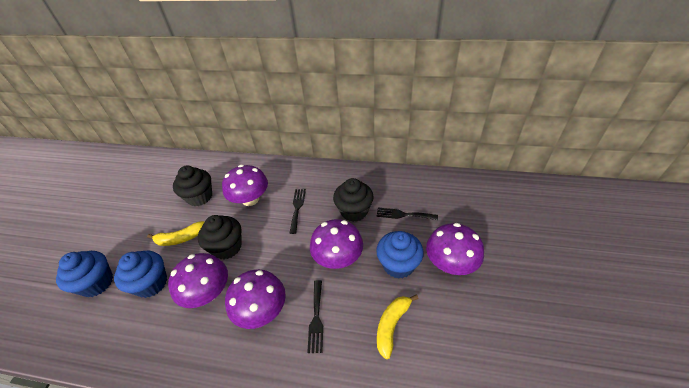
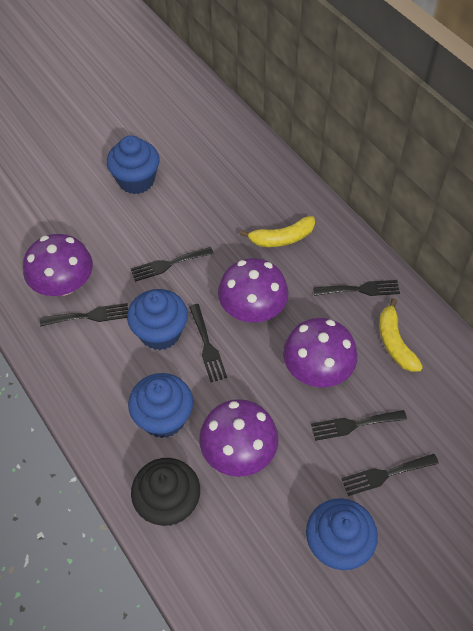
black cupcake: 3 -> 1
black fork: 3 -> 6
blue cupcake: 3 -> 4
purple mushroom: 5 -> 4

